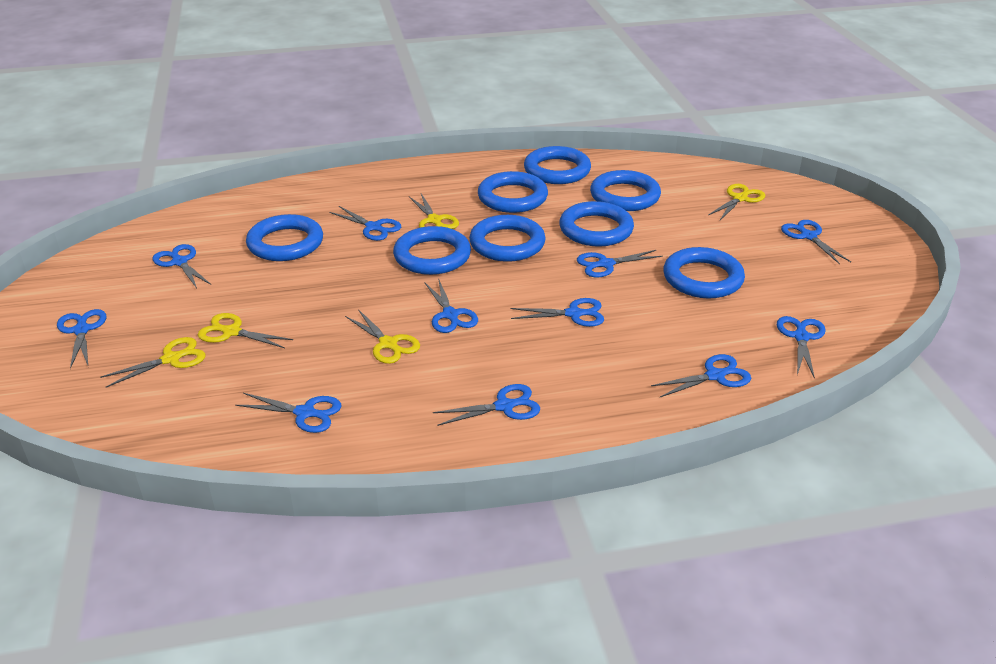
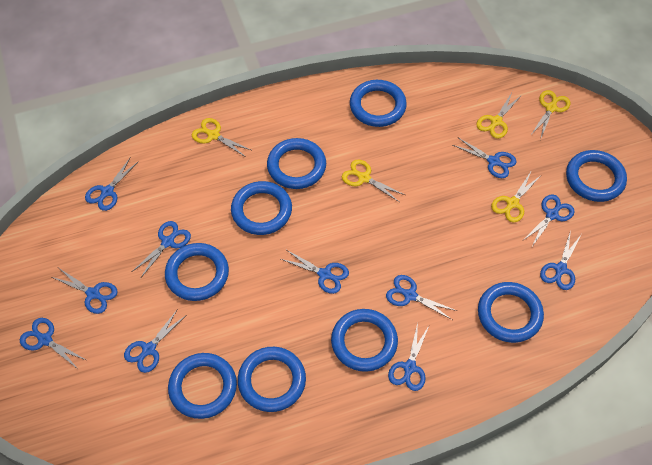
blue ring: 8 -> 9

